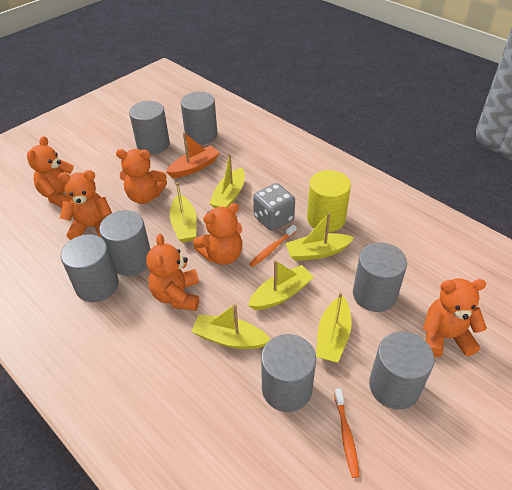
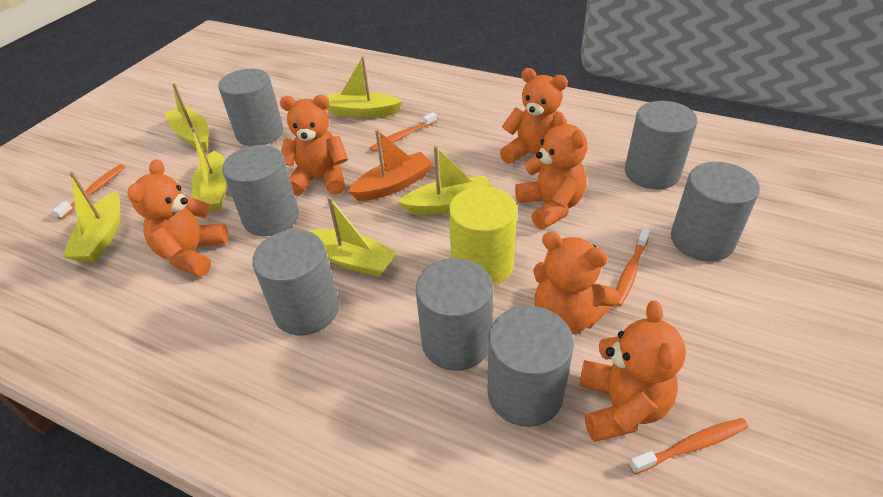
grey dice: 1 -> 0
orange toothbrush: 2 -> 4

